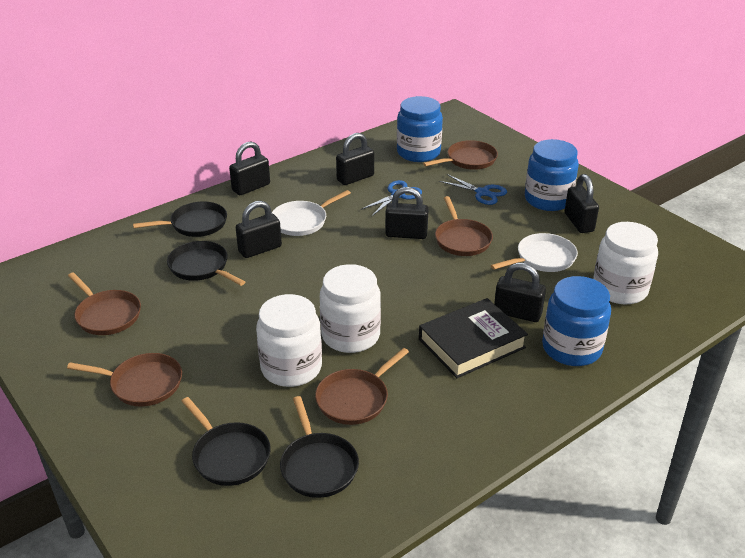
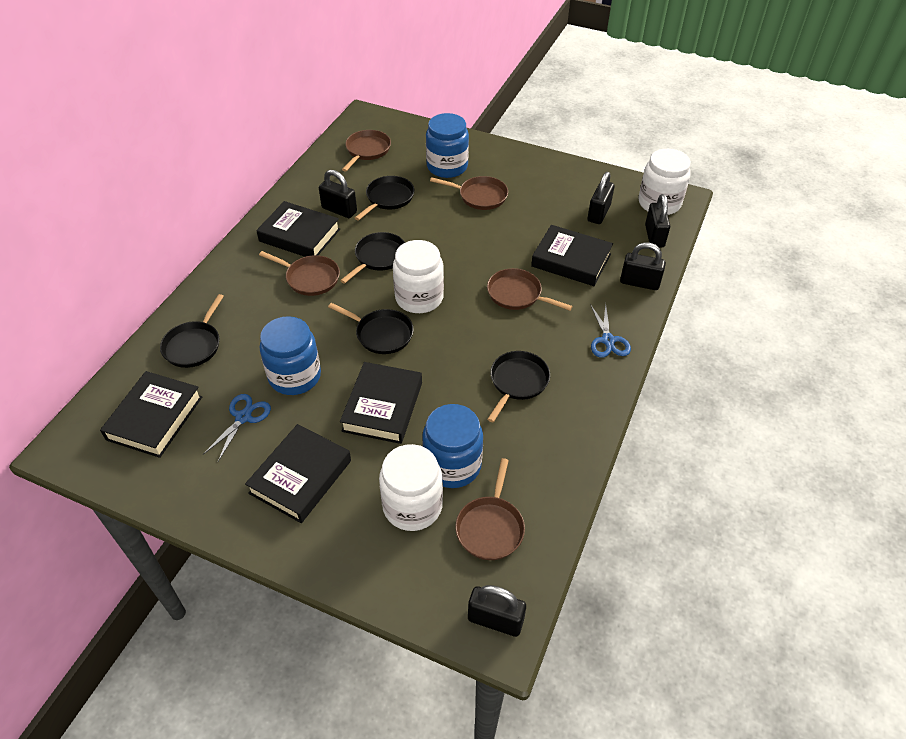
black book: 1 -> 5
black padlock: 6 -> 5
black pan: 4 -> 5
white pan: 2 -> 0

